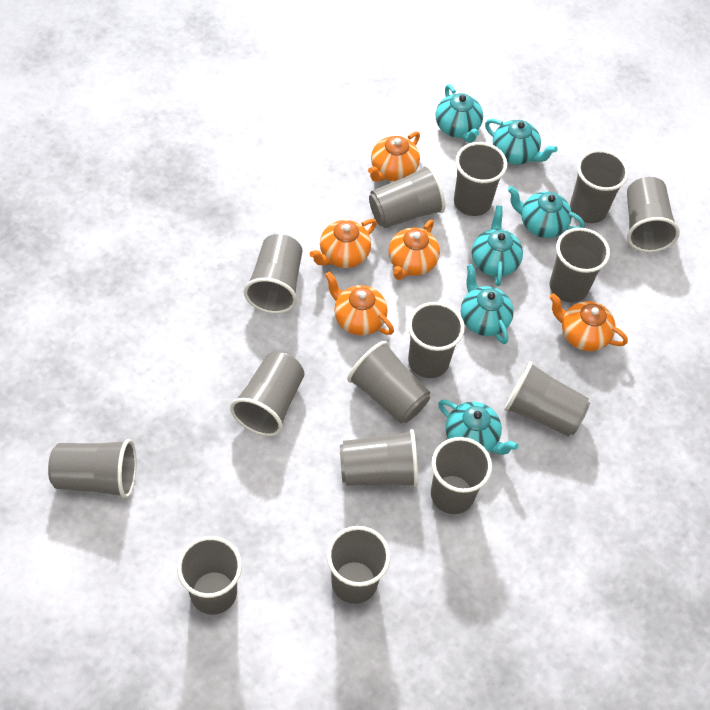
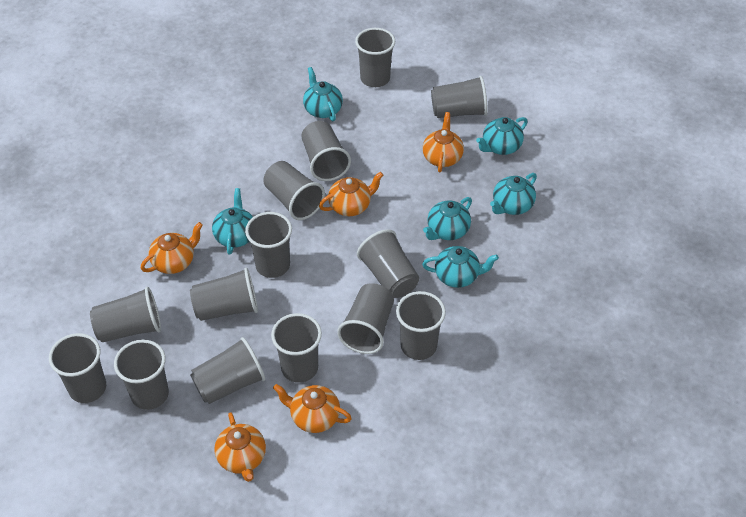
grey cup: 15 -> 14

